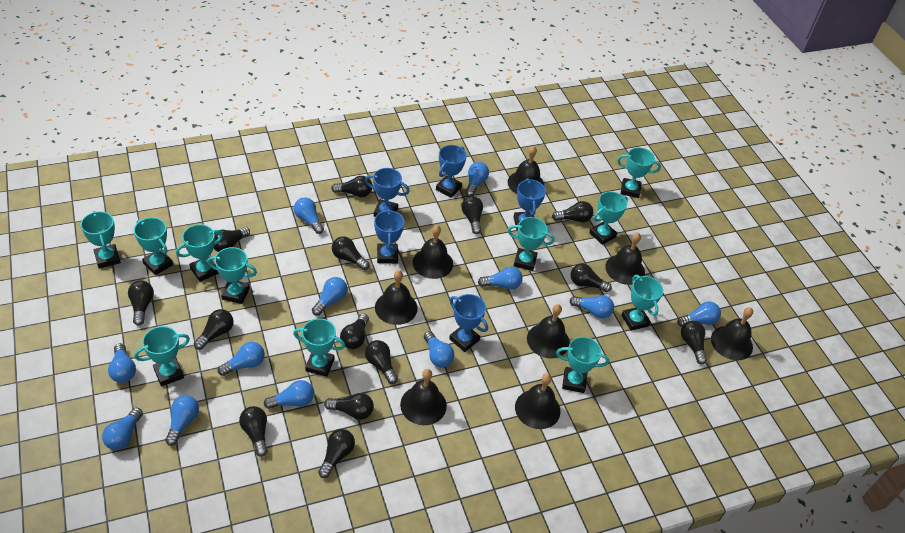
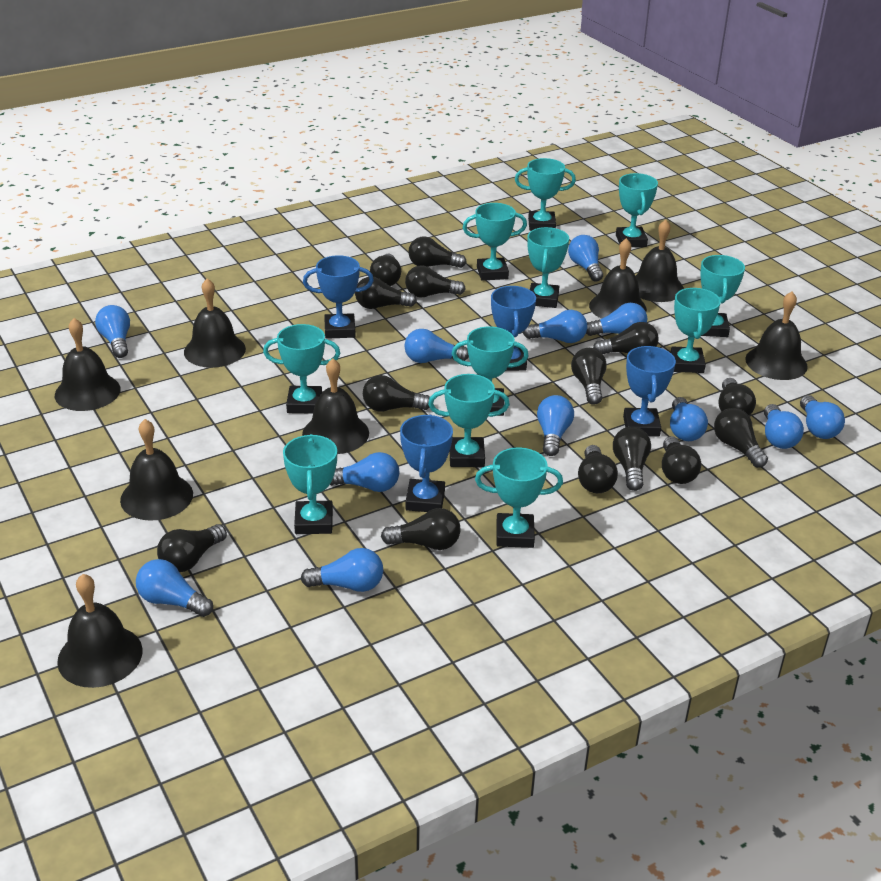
blue trophy: 5 -> 4

